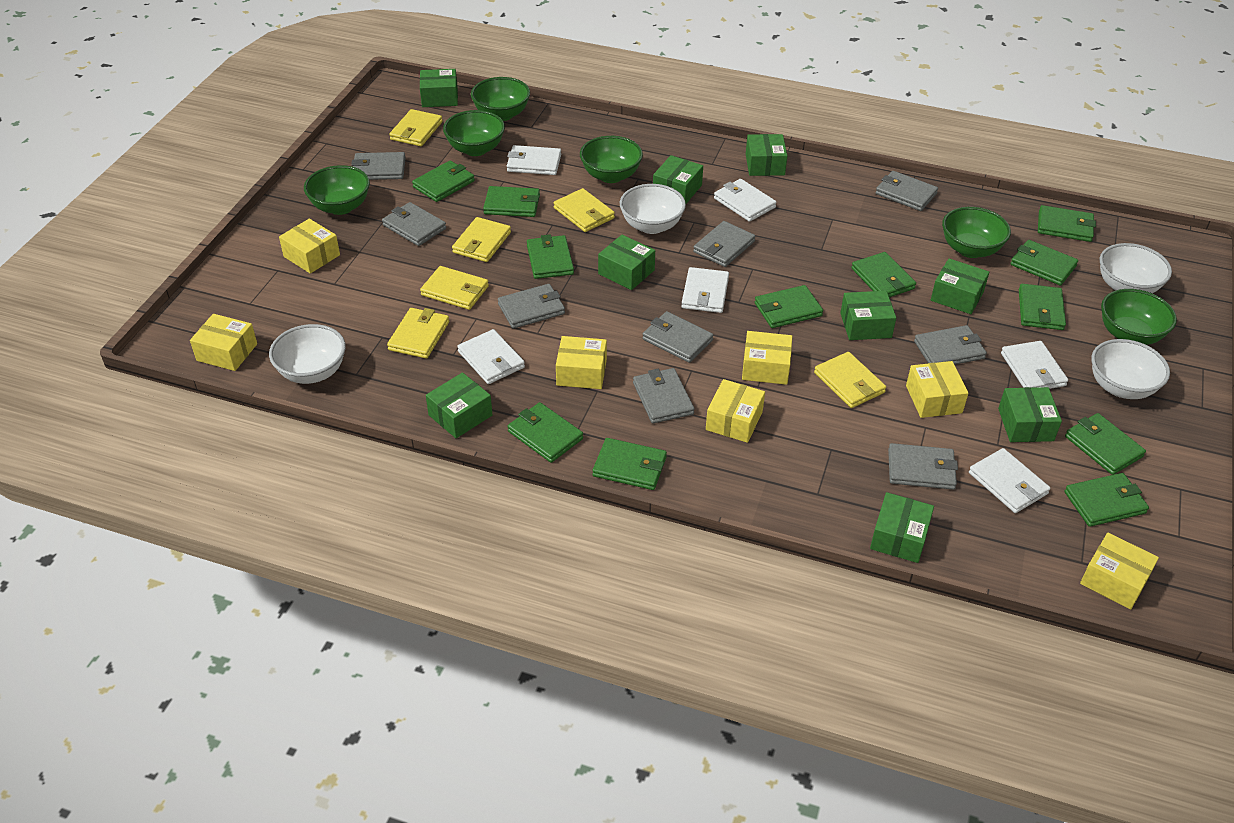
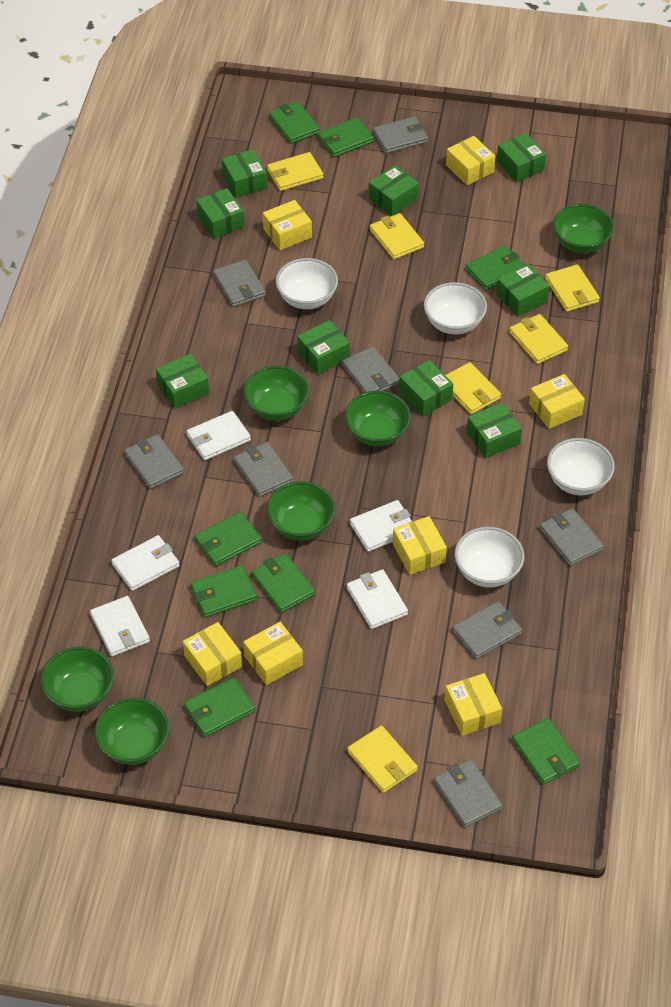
green wallet: 12 -> 8
grey wallet: 9 -> 8
white wallet: 6 -> 5

